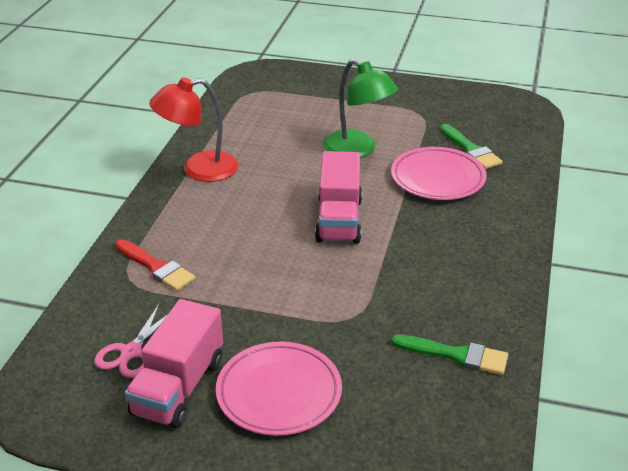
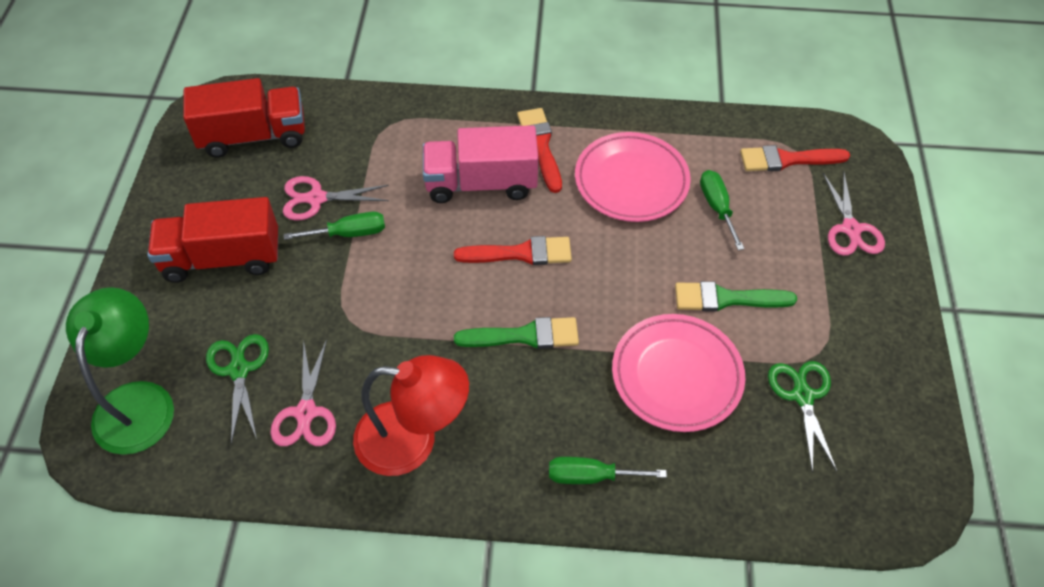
green scissors: 0 -> 2
green screwdriver: 0 -> 3
pink scissors: 1 -> 3
pink truck: 2 -> 1
red brush: 1 -> 3
red truck: 0 -> 2

